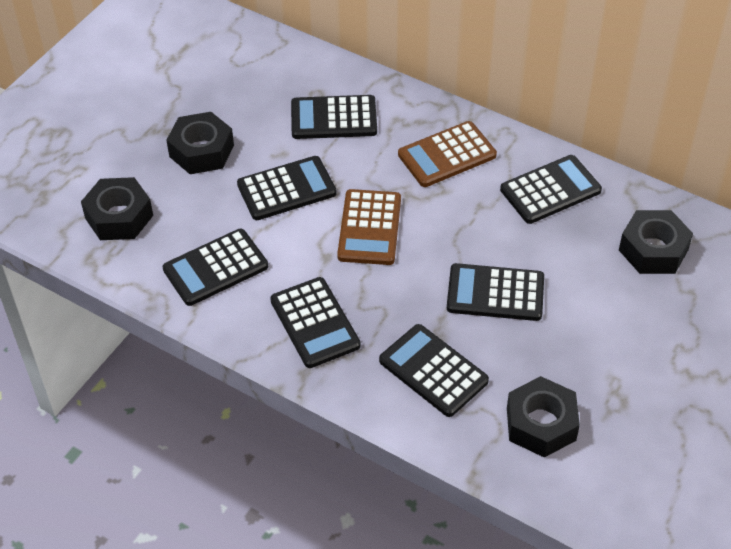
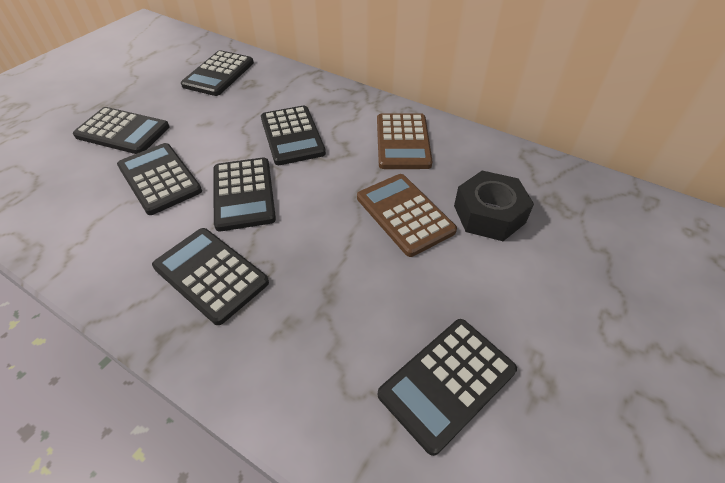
black nut: 4 -> 1

